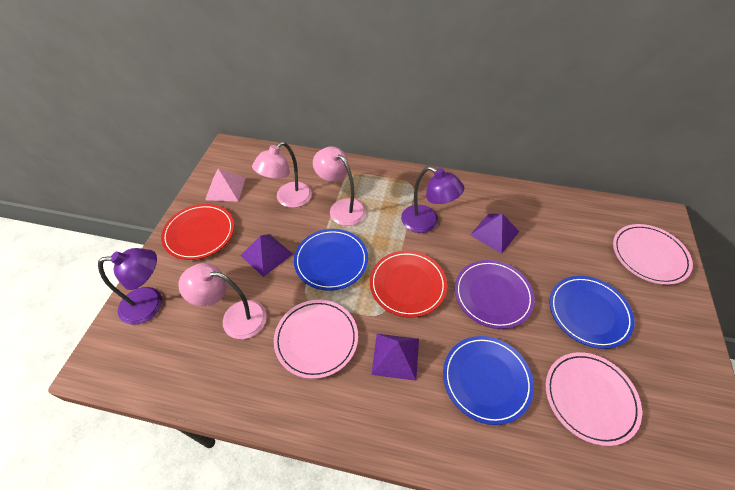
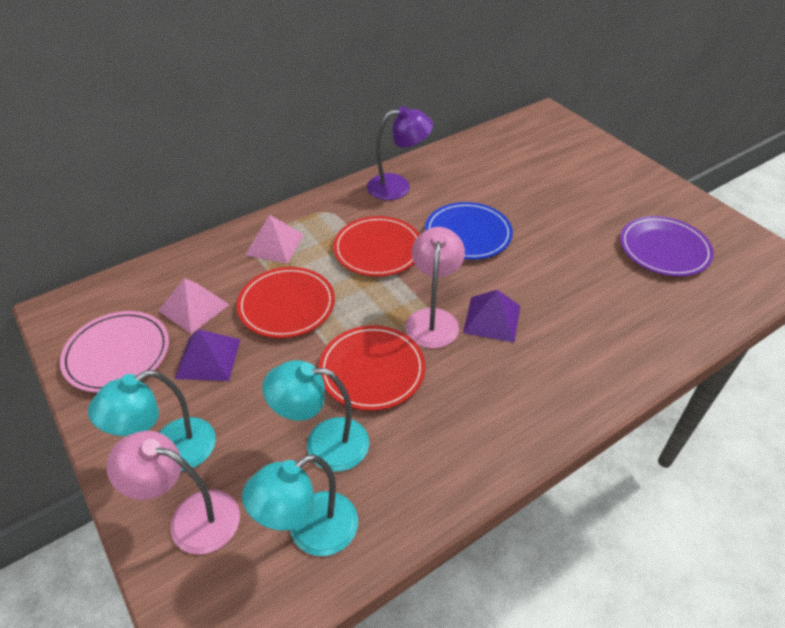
blue plate: 3 -> 1
pink lamp: 3 -> 2
pink plate: 3 -> 1
pink pyramid: 1 -> 2
purple lamp: 2 -> 1
purple pyramid: 3 -> 2
red plate: 2 -> 3
turquoise lamp: 0 -> 3

